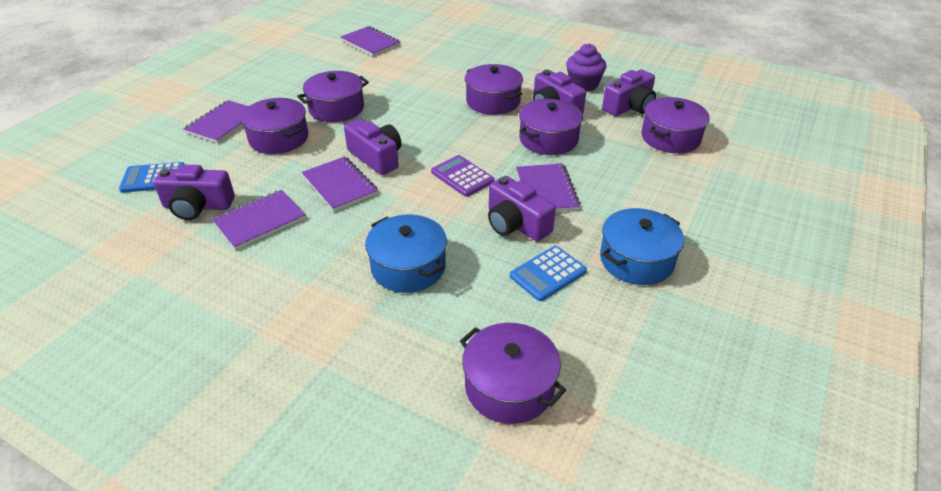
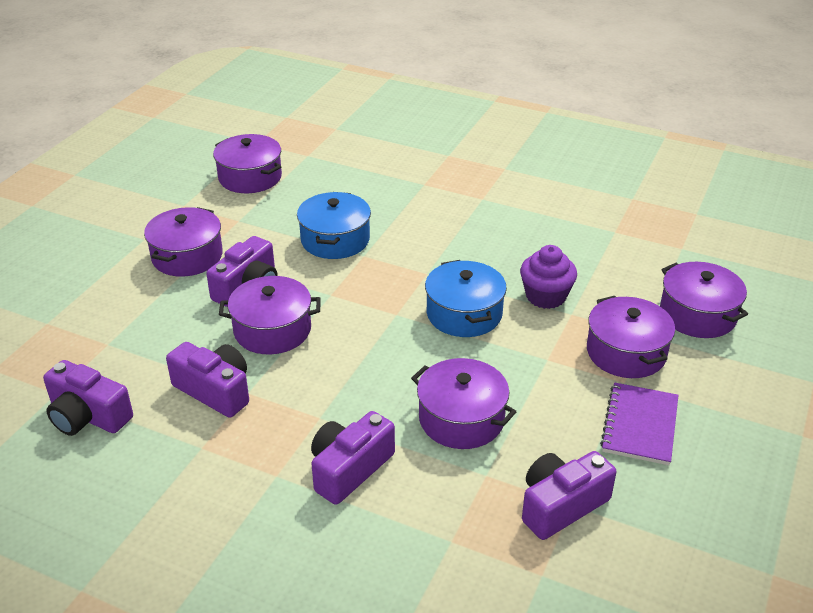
blue calculator: 2 -> 0
purple calculator: 1 -> 0
purple notebook: 5 -> 1

